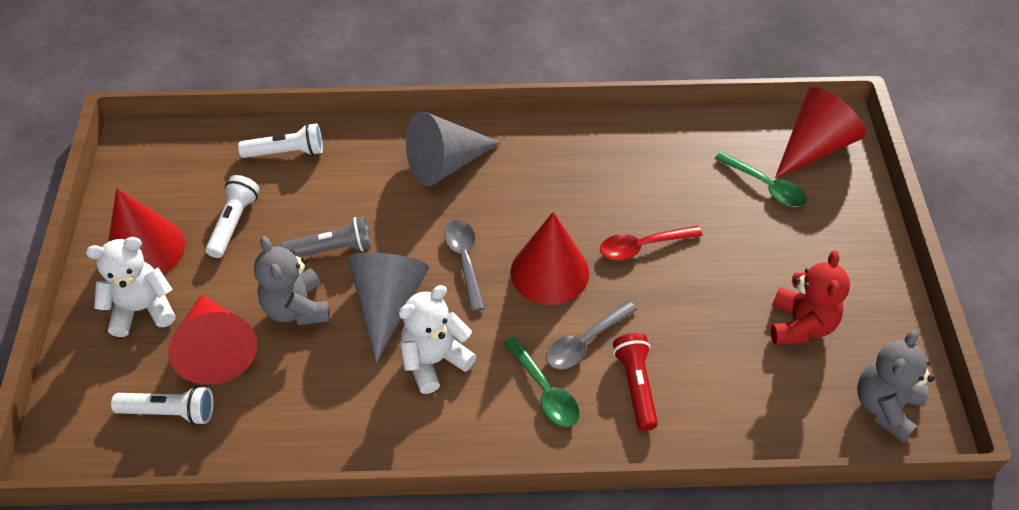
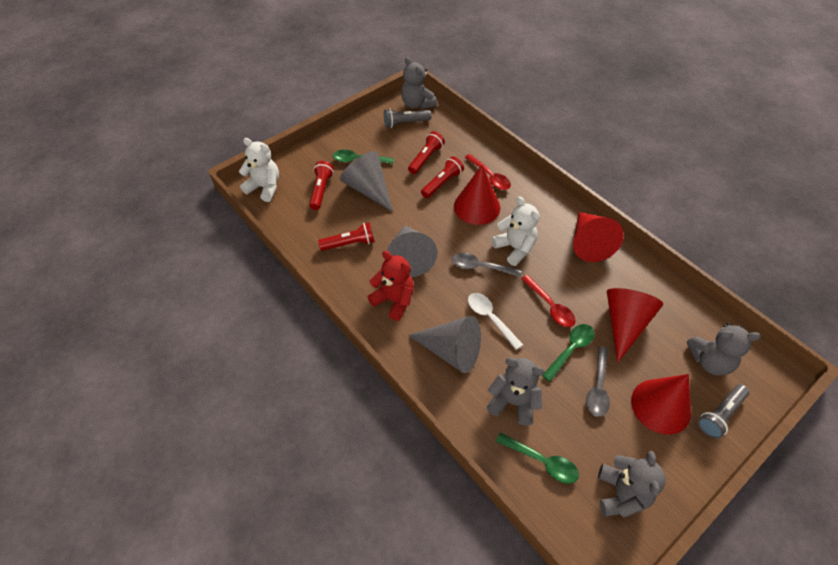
green spoon: 2 -> 3
grey cone: 2 -> 3
grey flashlight: 1 -> 2
grey teddy bear: 2 -> 4
red flashlight: 1 -> 4
red spoon: 1 -> 2
white flashlight: 3 -> 0
white spoon: 0 -> 1

